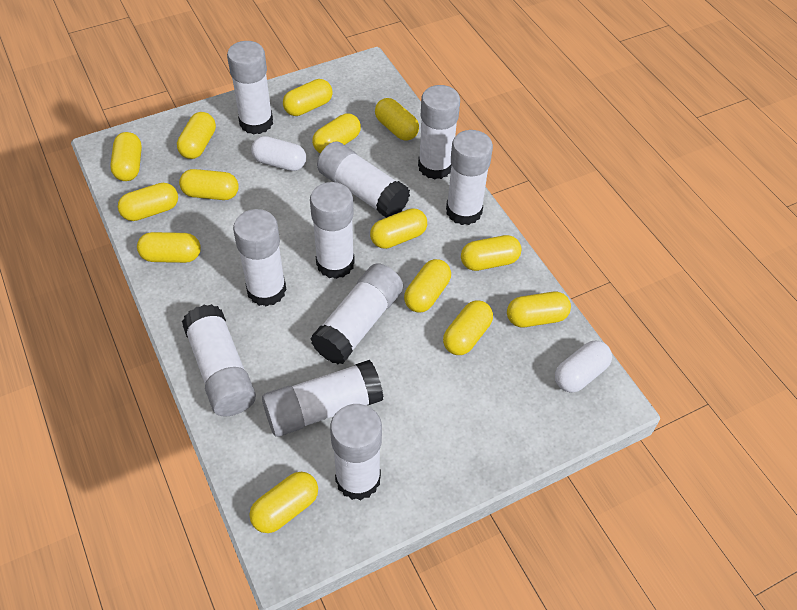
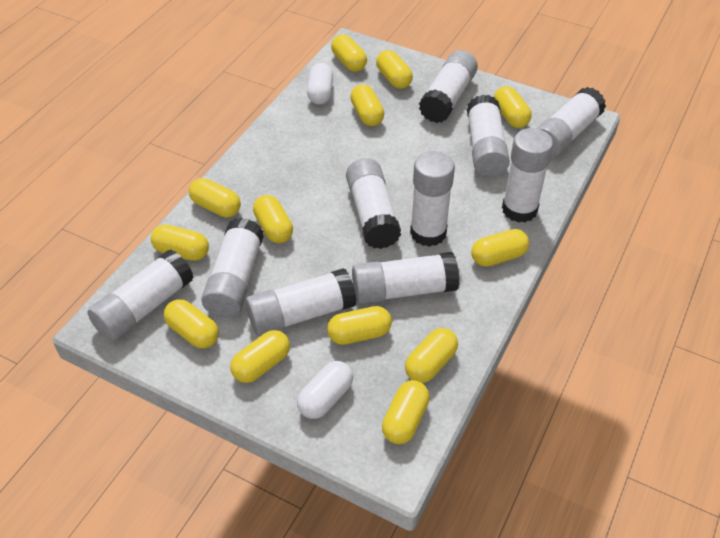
yellow capsule: 14 -> 13

